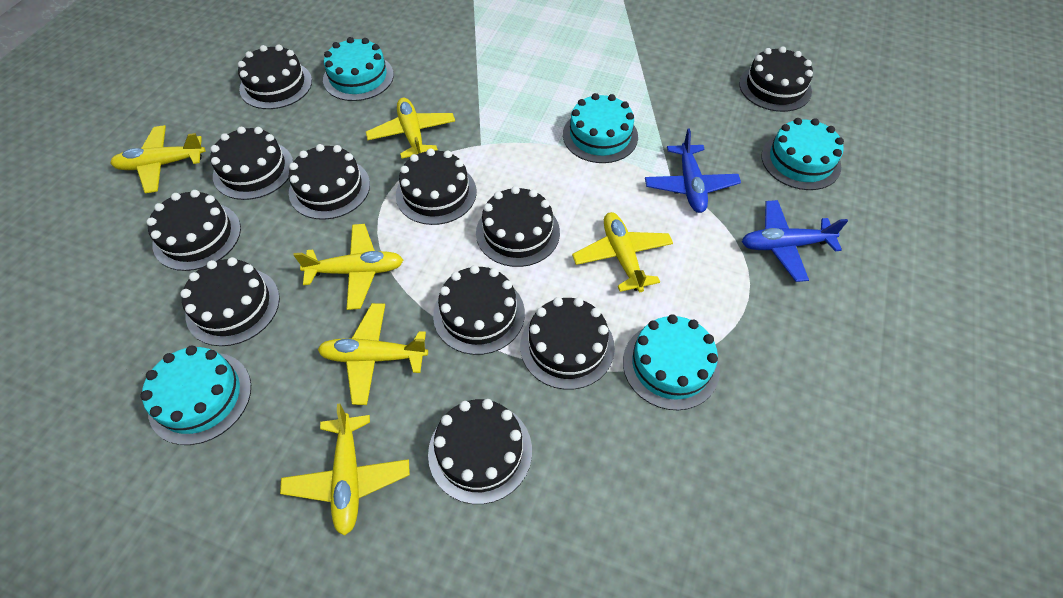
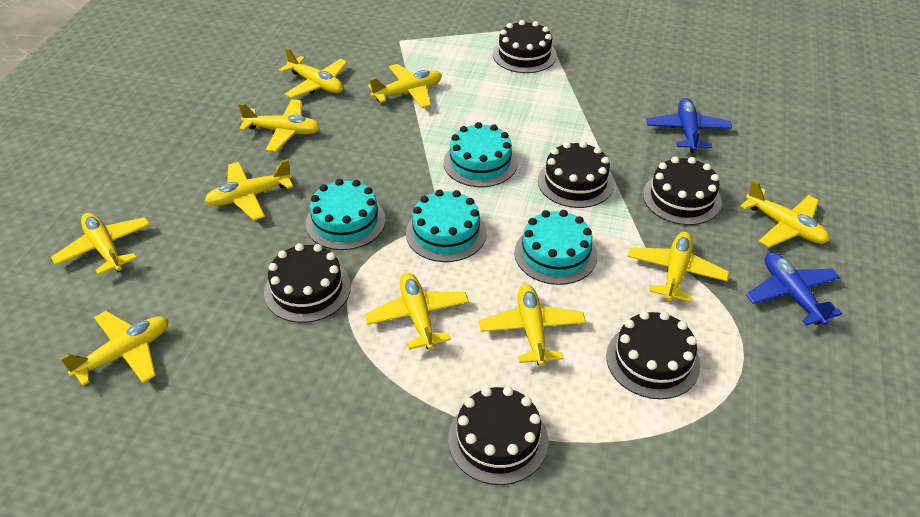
black cake: 11 -> 6
turquoise cake: 5 -> 4
yellow plane: 6 -> 10

